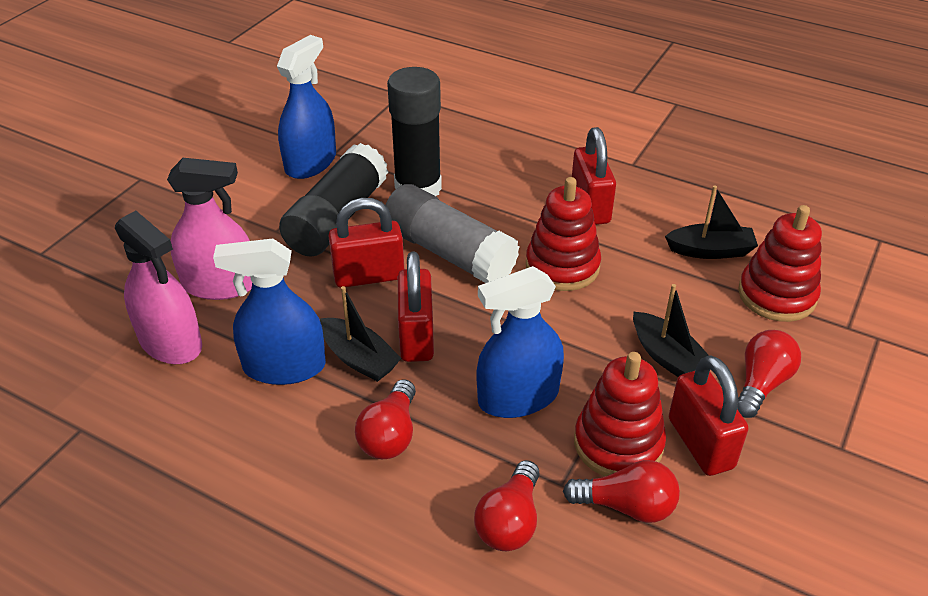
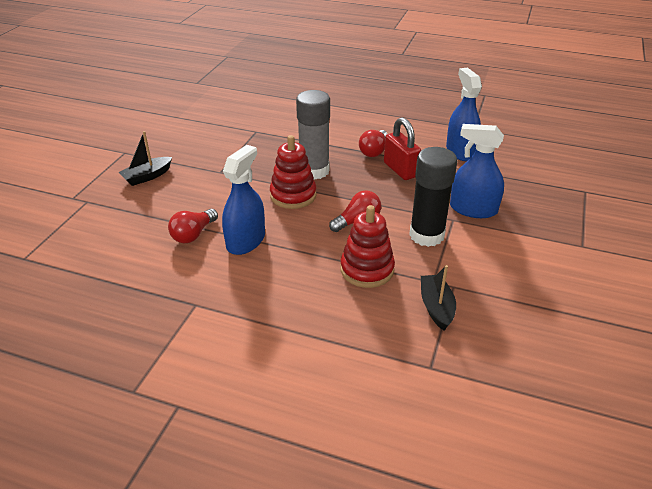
black boat: 3 -> 2
black glue stick: 2 -> 1
pink spray bottle: 2 -> 0
red light bulb: 4 -> 3
red padlock: 4 -> 1
red stacking toy: 3 -> 2

